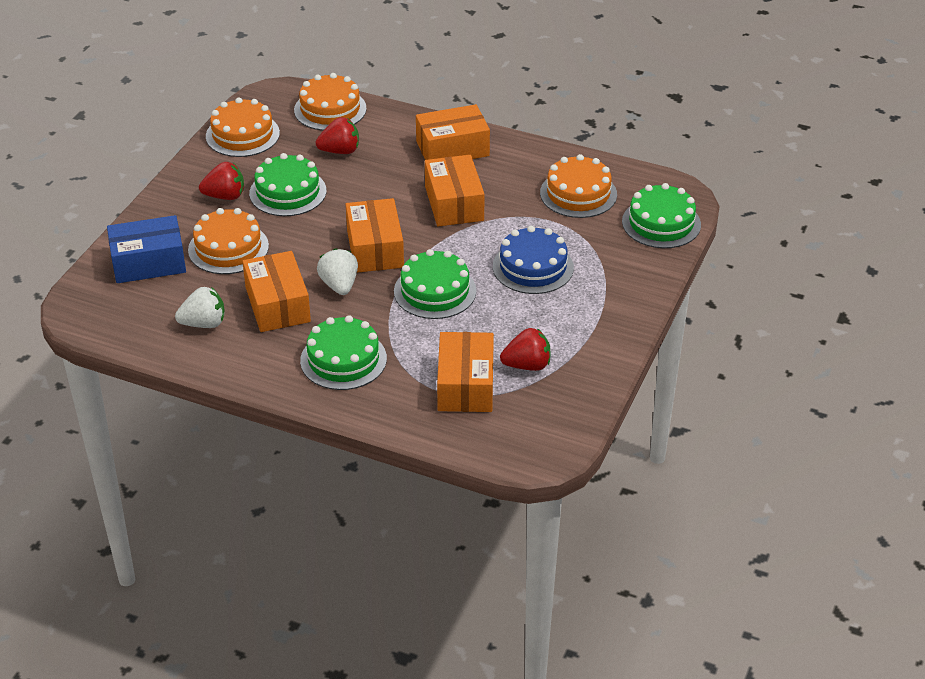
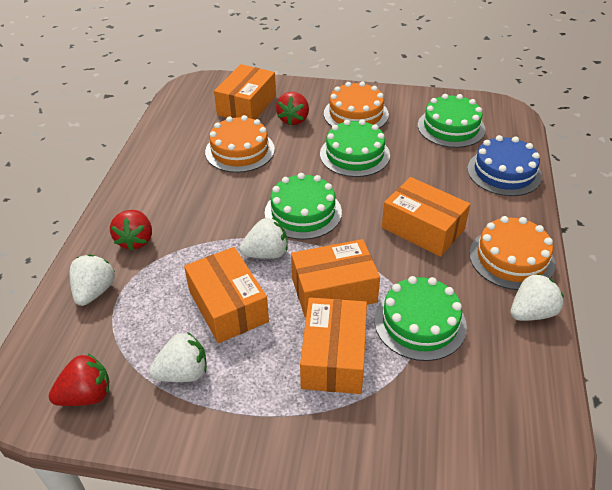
blue box: 1 -> 0
orange cake: 4 -> 3
white strawberry: 2 -> 4

